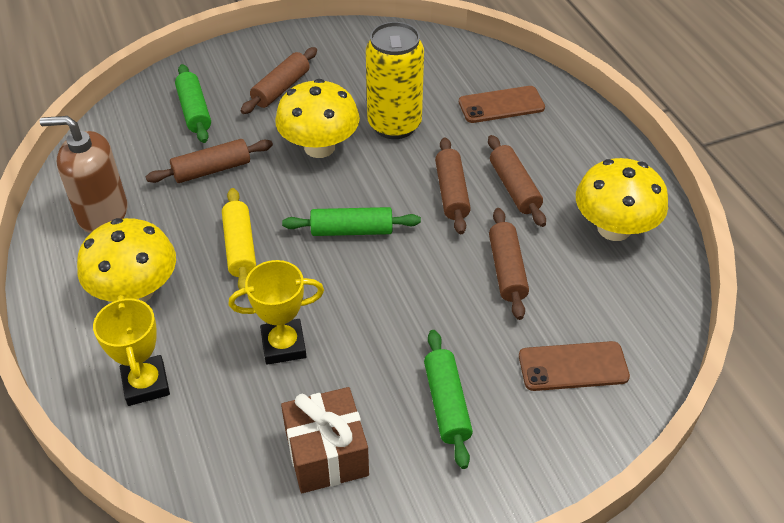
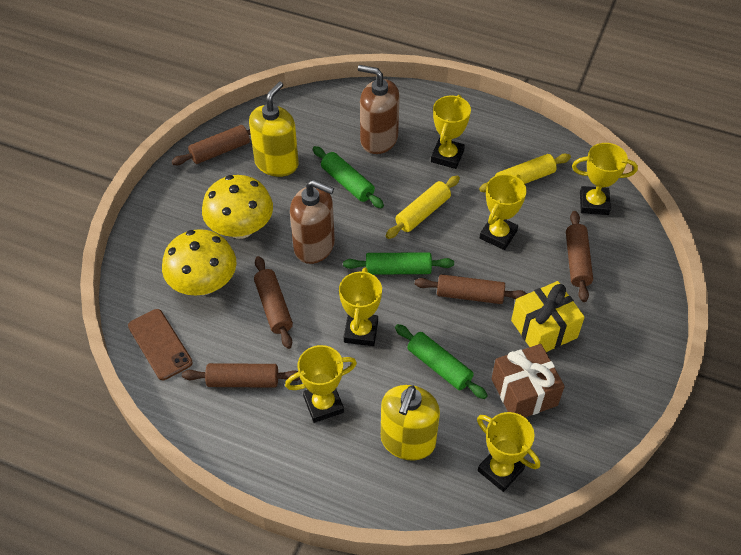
brown phone: 2 -> 1
brown soap dispenser: 1 -> 2
yellow can: 1 -> 0
yellow gift: 0 -> 1
yellow mushroom: 3 -> 2
yellow rolling pin: 1 -> 2
yellow soap dispenser: 0 -> 2
yellow trophy: 2 -> 6

